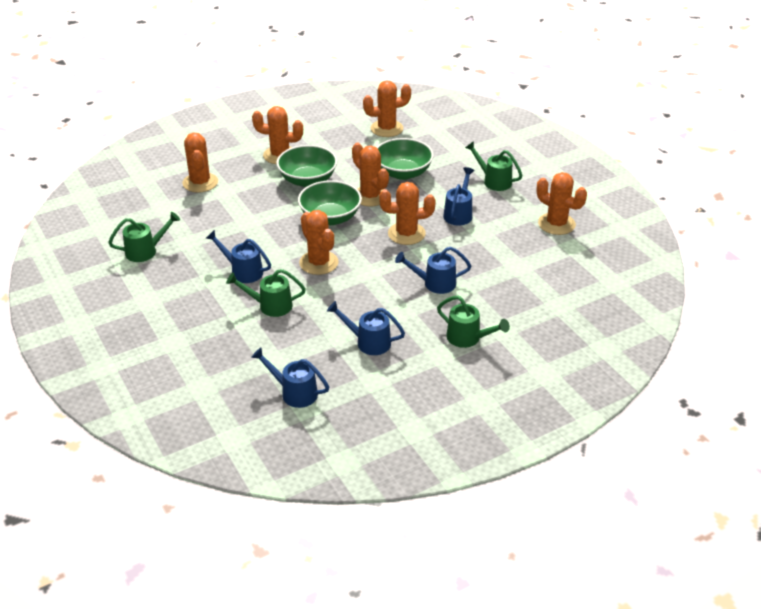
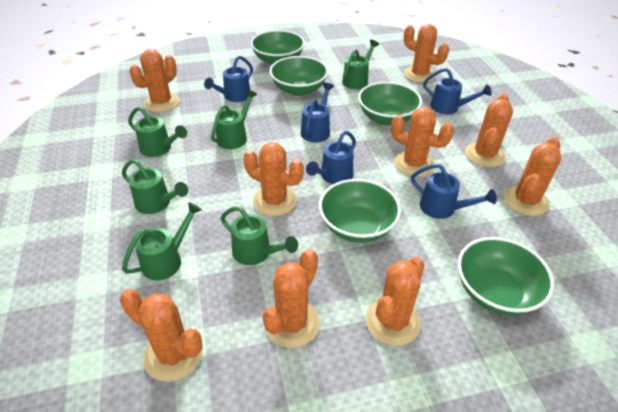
green bowl: 3 -> 5
green watering can: 4 -> 6
orange cactus: 7 -> 9

